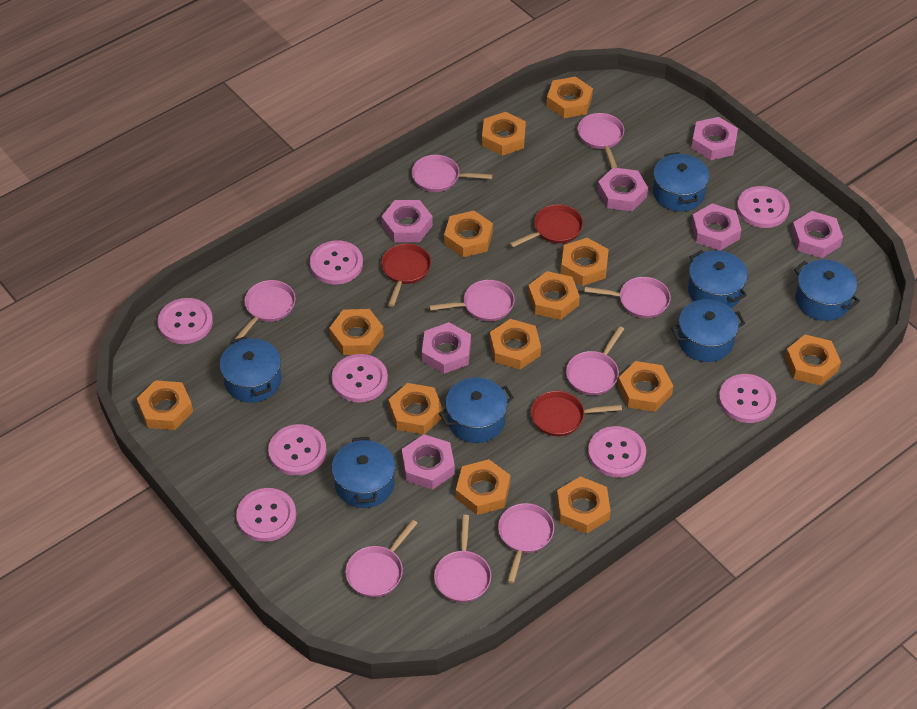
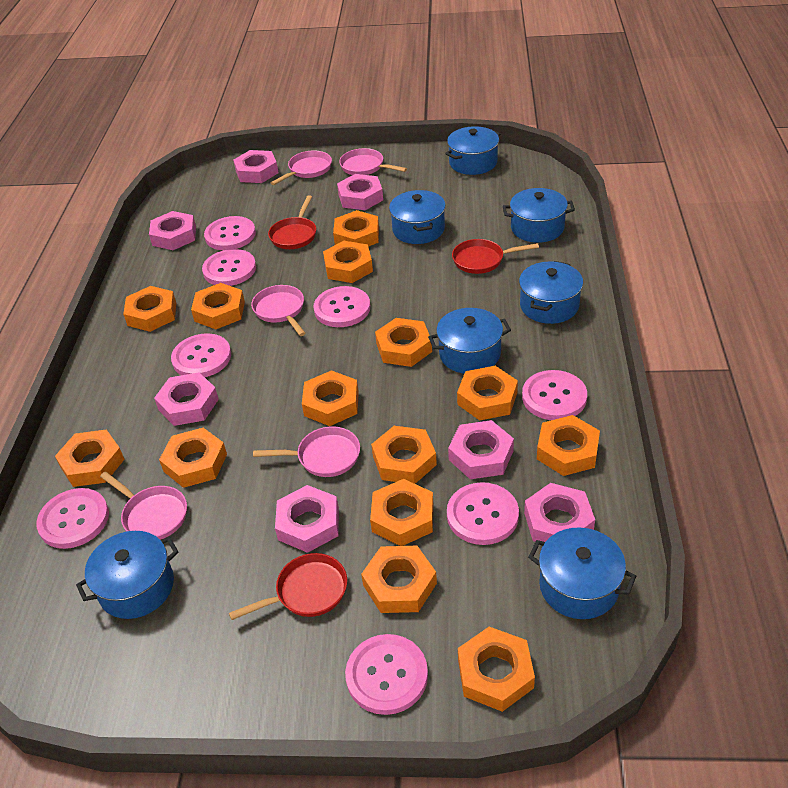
orange nut: 13 -> 14
pink pan: 9 -> 5

